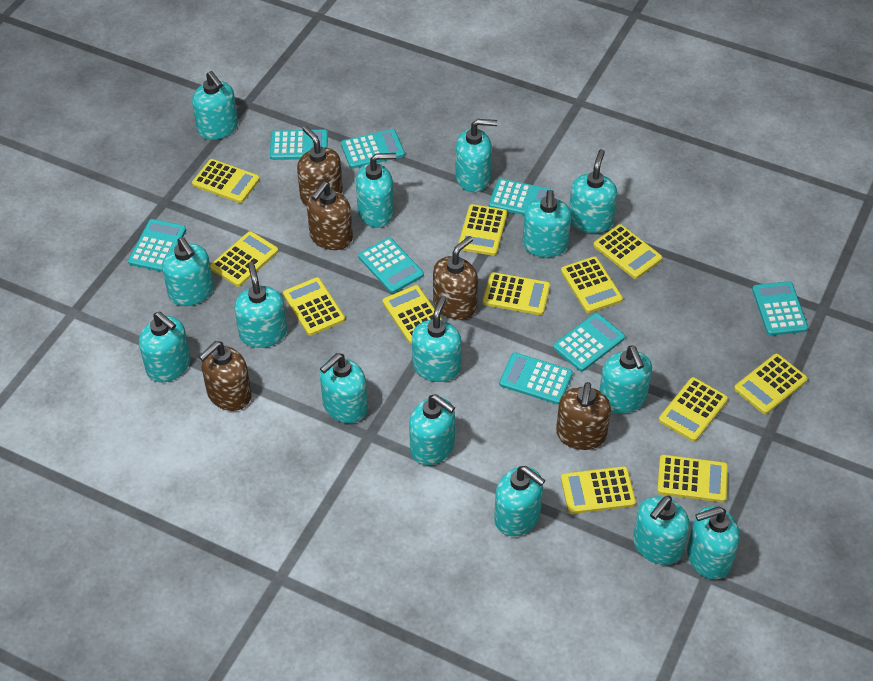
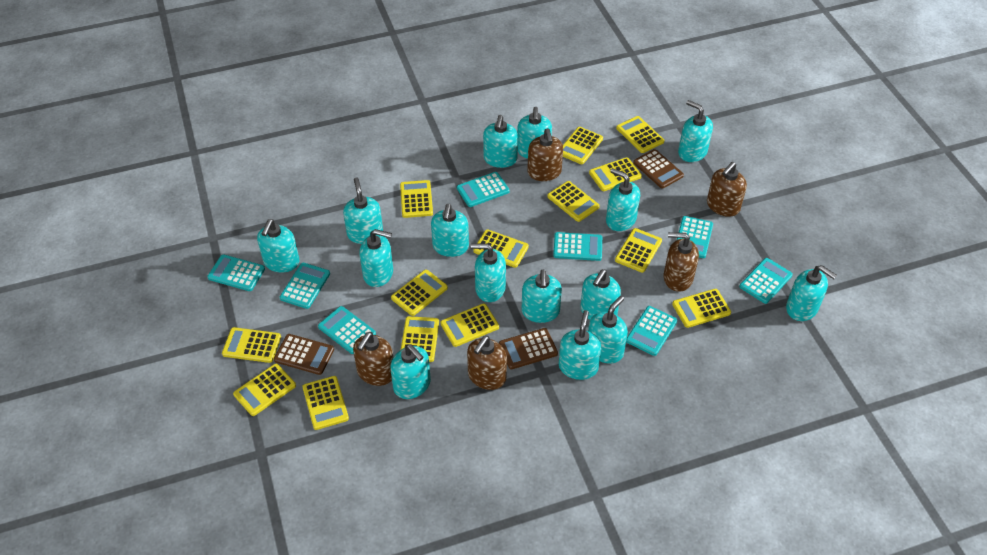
brown calculator: 0 -> 3
yellow calculator: 12 -> 14

